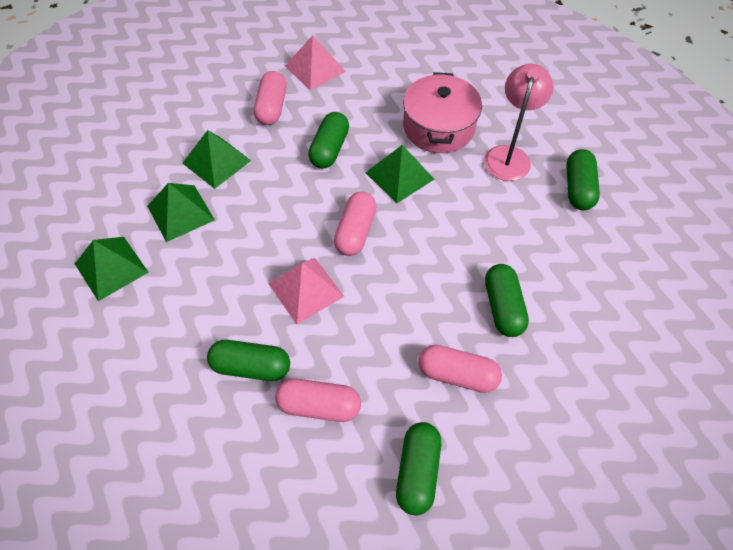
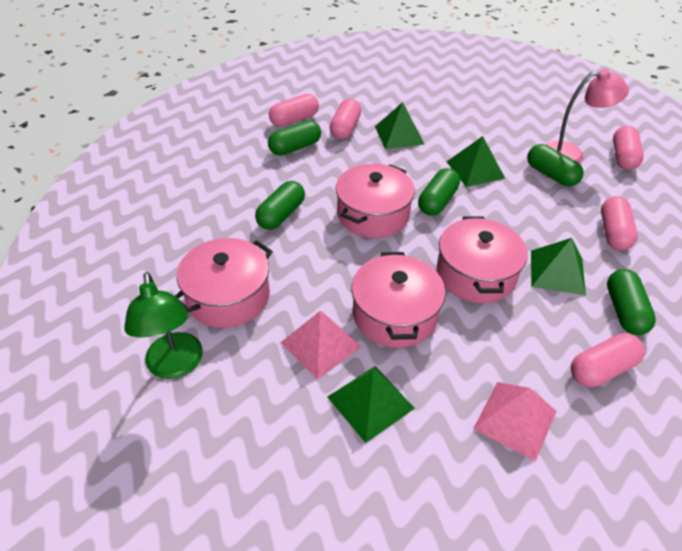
green lamp: 0 -> 1
pink capsule: 4 -> 5
pink pot: 1 -> 4

